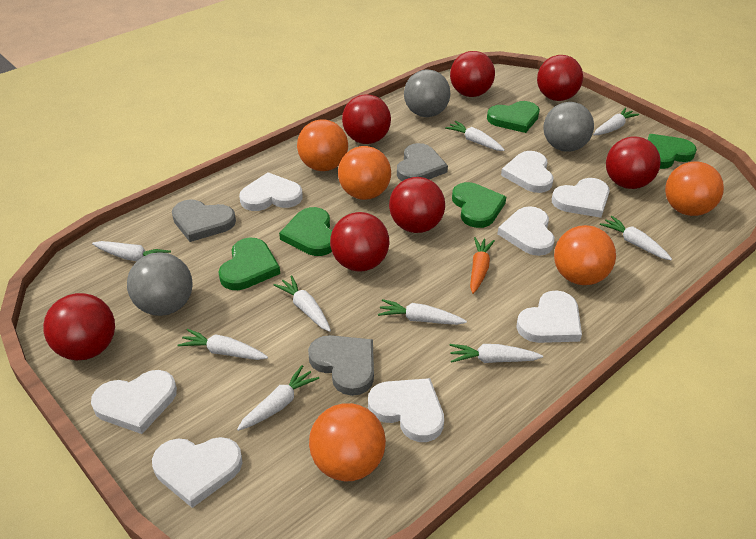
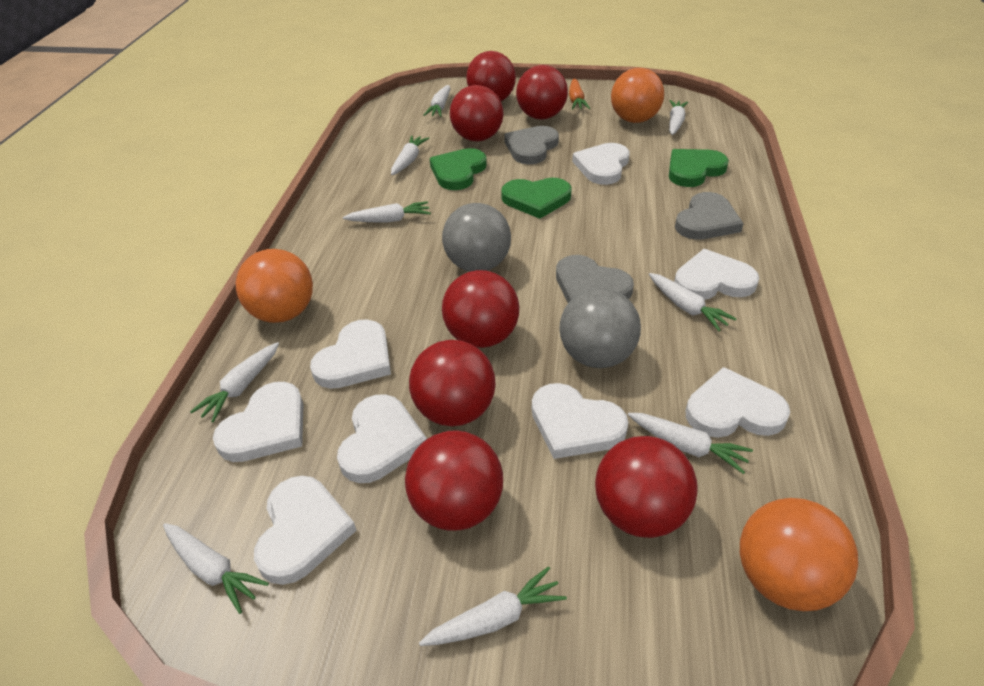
green heart: 5 -> 3
grey ball: 3 -> 2
orange ball: 5 -> 3

